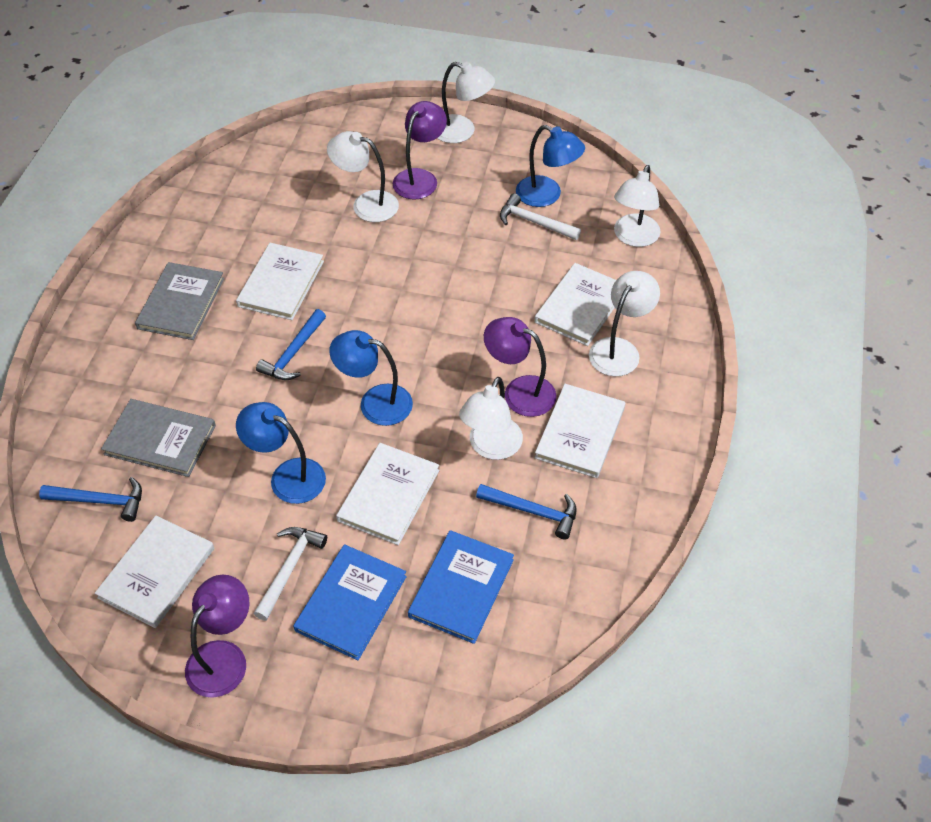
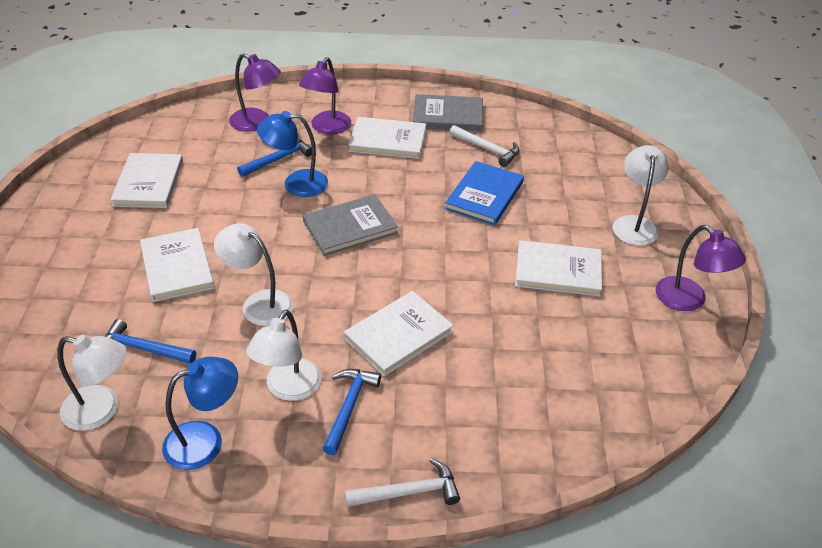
blue book: 2 -> 1
blue lamp: 3 -> 2
white lamp: 5 -> 4

